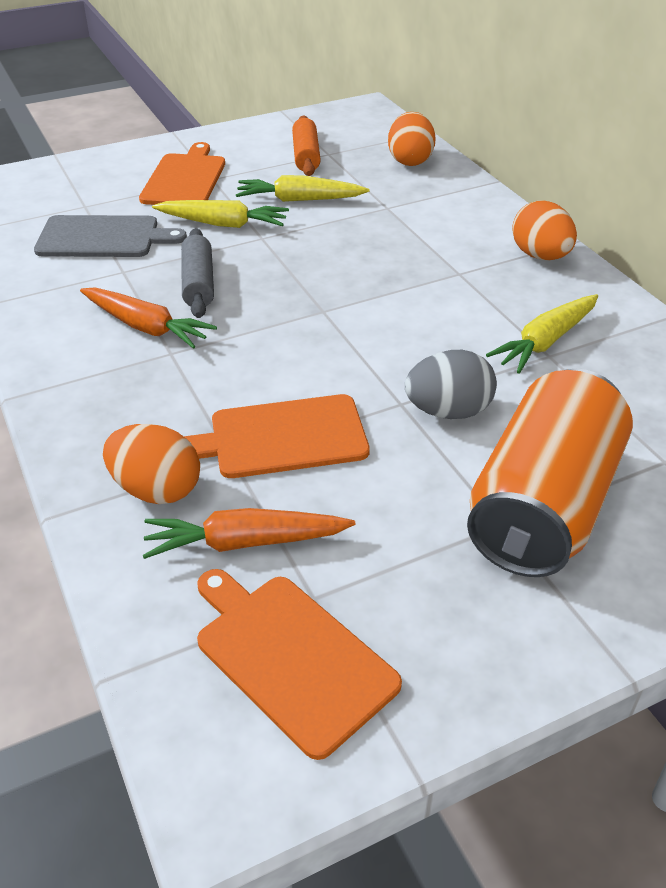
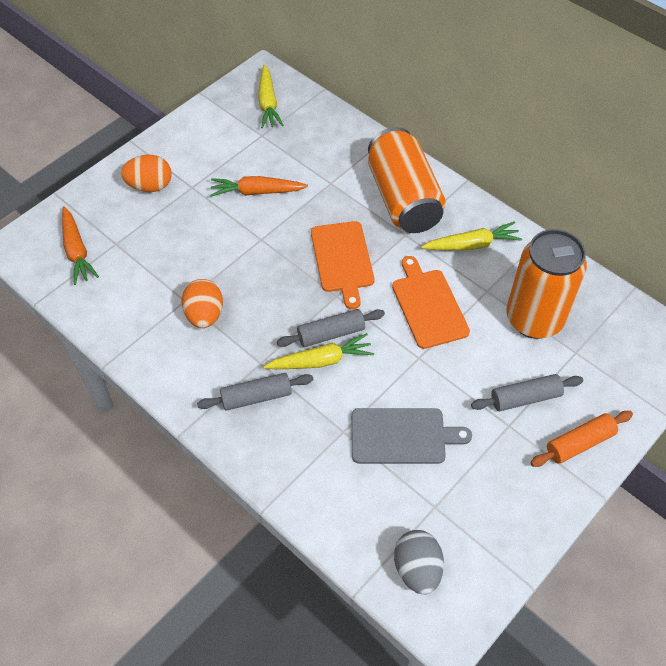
grey rolling pin: 1 -> 3
orange can: 1 -> 2
orange cutting board: 3 -> 2
orange egg: 3 -> 2

